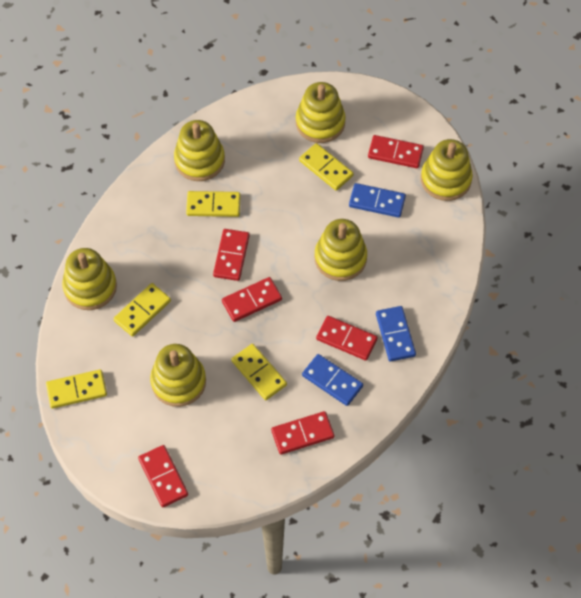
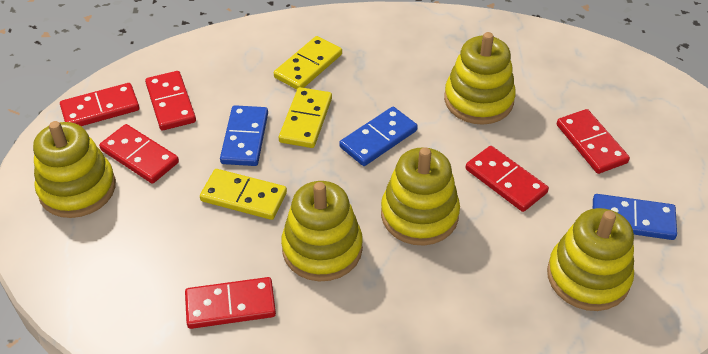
yellow domino: 5 -> 3
yellow stacking toy: 6 -> 5

